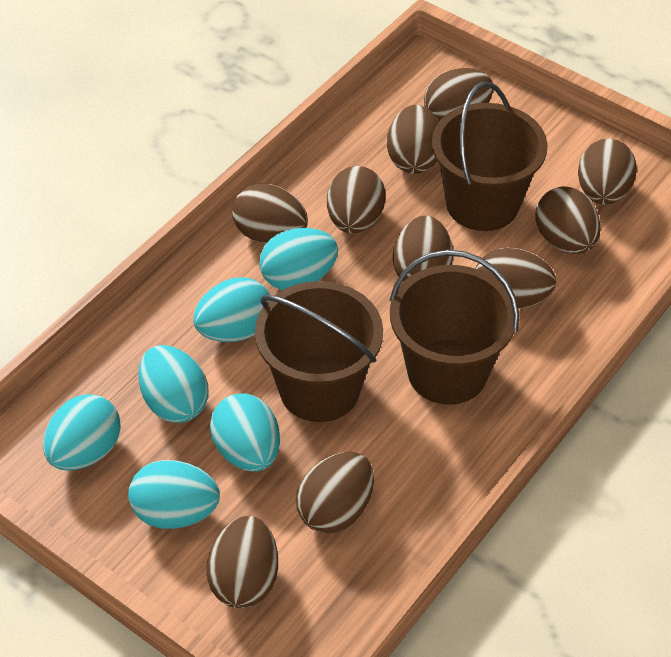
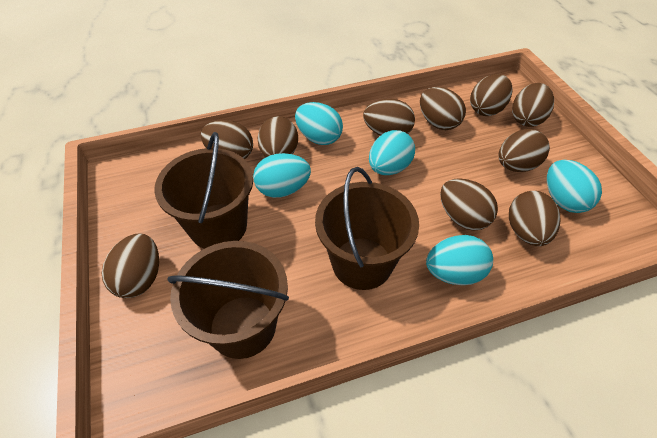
turquoise egg: 6 -> 5

